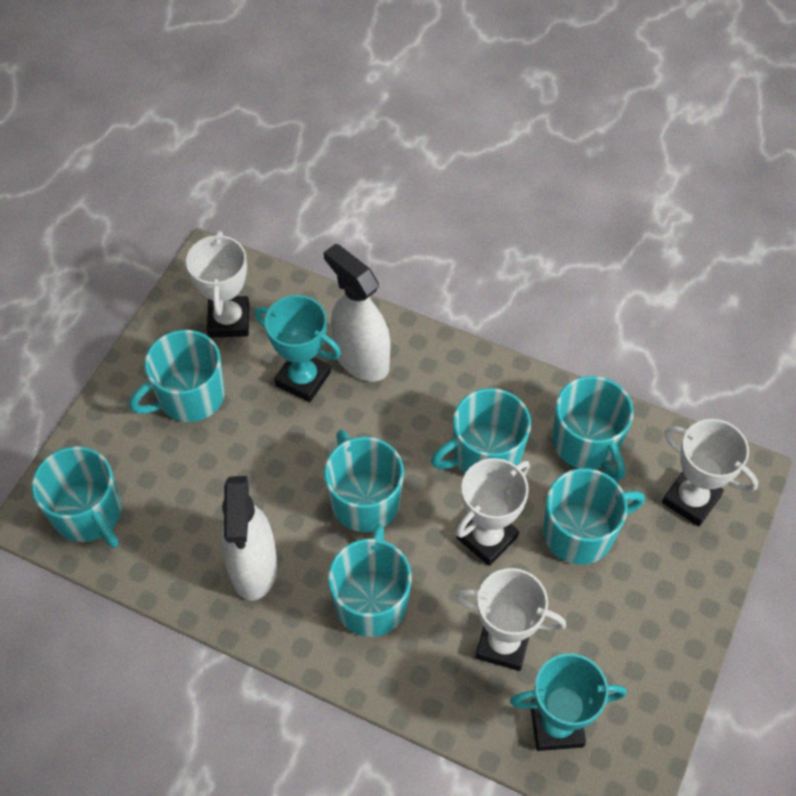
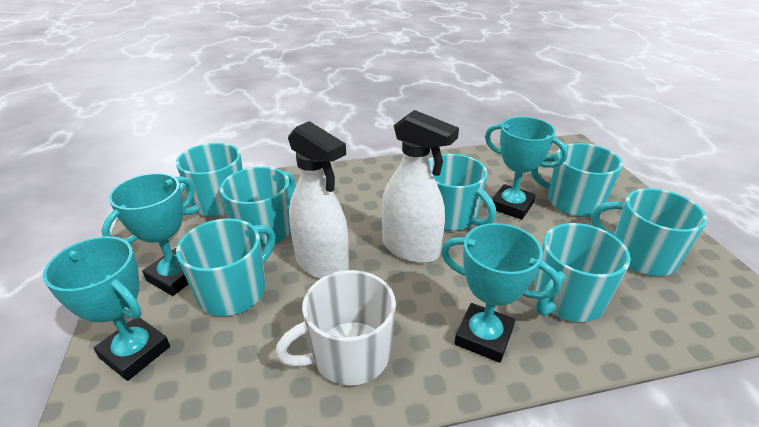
turquoise trophy: 2 -> 4
white mug: 0 -> 1
white trophy: 4 -> 0

